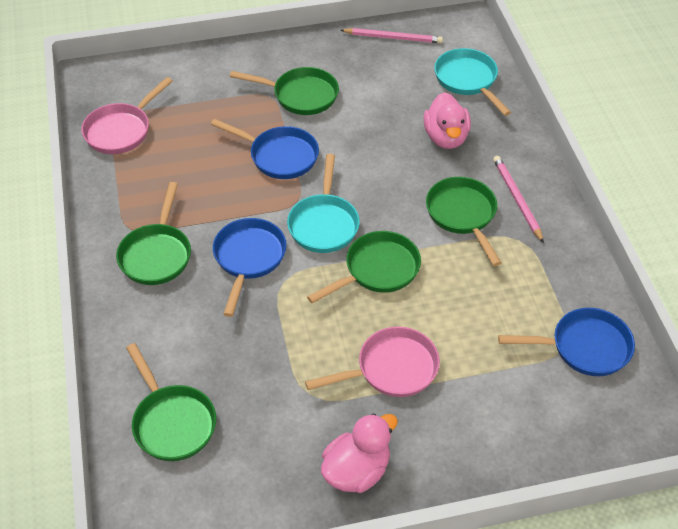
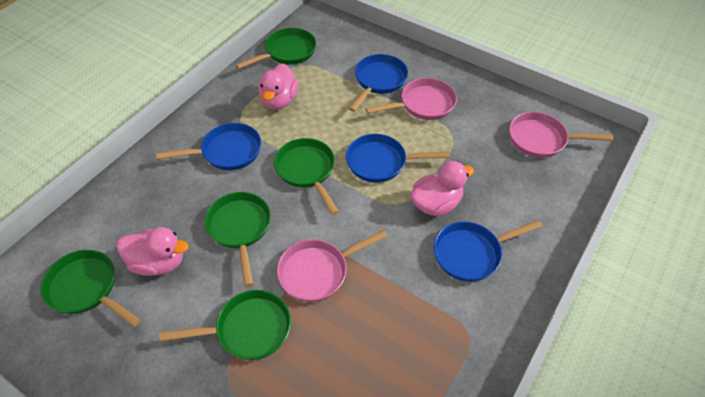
blue pan: 3 -> 4
pink duck: 2 -> 3
pink pan: 2 -> 3
pink pencil: 2 -> 0
turquoise pan: 2 -> 0

